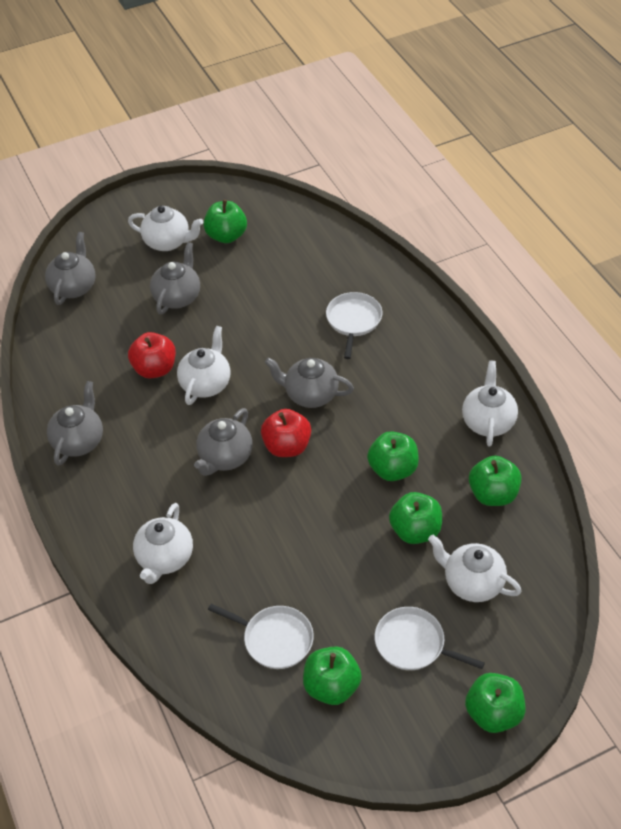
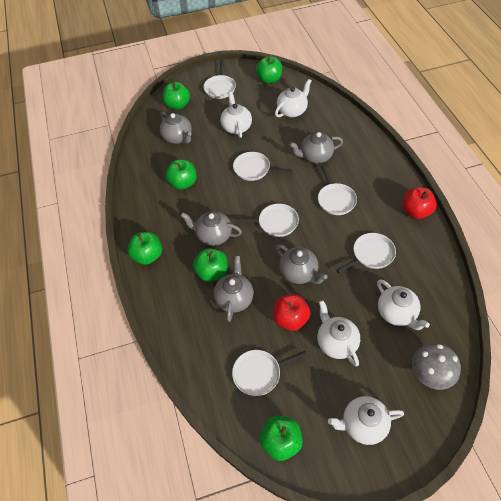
grey mushroom: 0 -> 1
white pan: 3 -> 6

